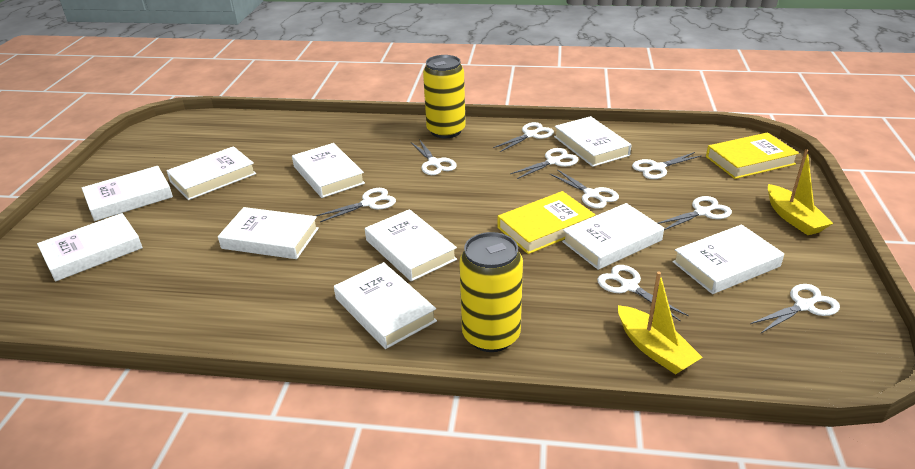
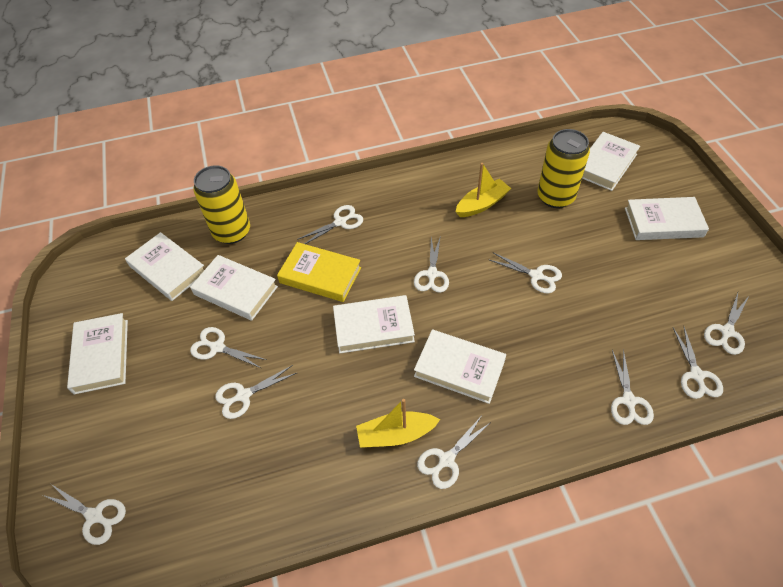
white book: 10 -> 7
white scissors: 9 -> 10
yellow book: 2 -> 1

